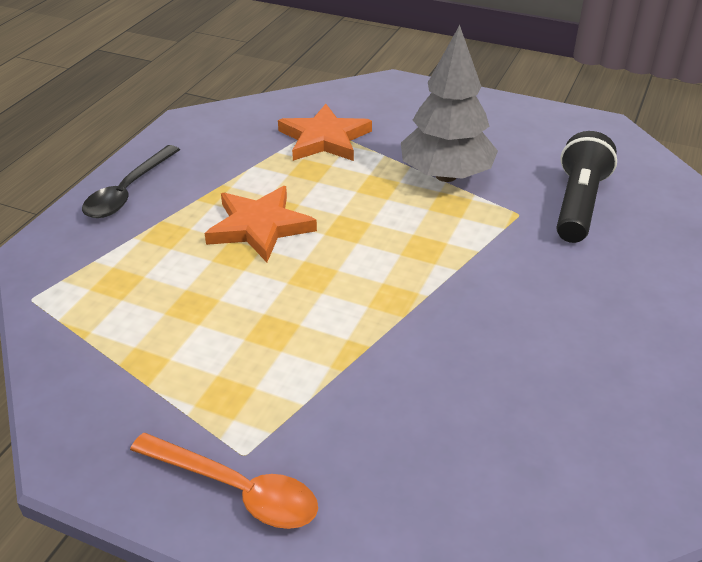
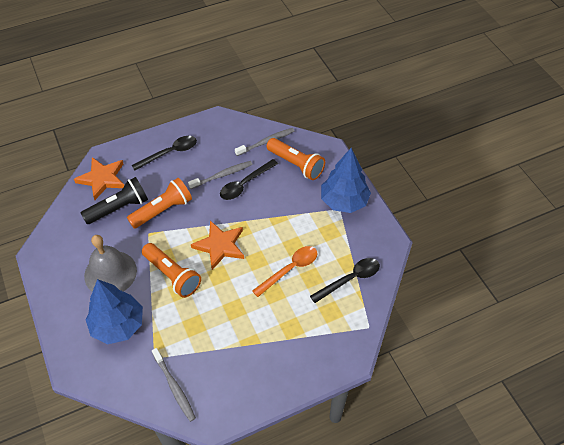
black spoon: 1 -> 3
blue tree: 0 -> 2
grey bell: 0 -> 1
grey toothbrush: 0 -> 3
grey tree: 1 -> 0
orange flashlight: 0 -> 3

